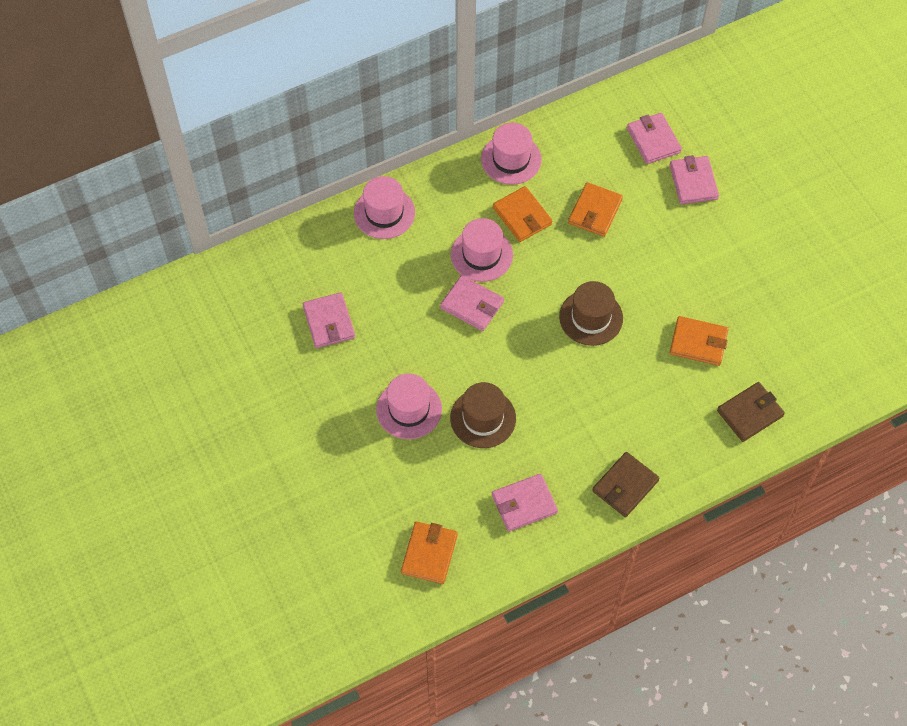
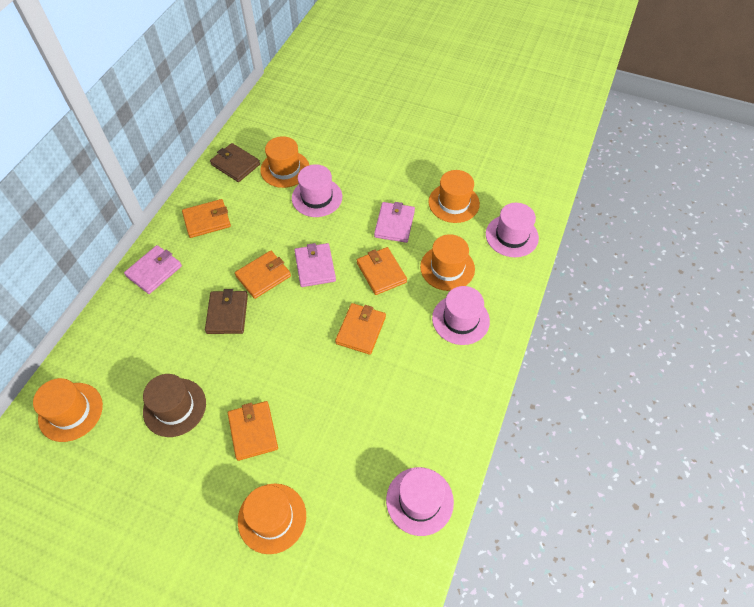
brown hat: 2 -> 1
orange hat: 0 -> 5
orange wallet: 4 -> 5
pink wallet: 5 -> 3

